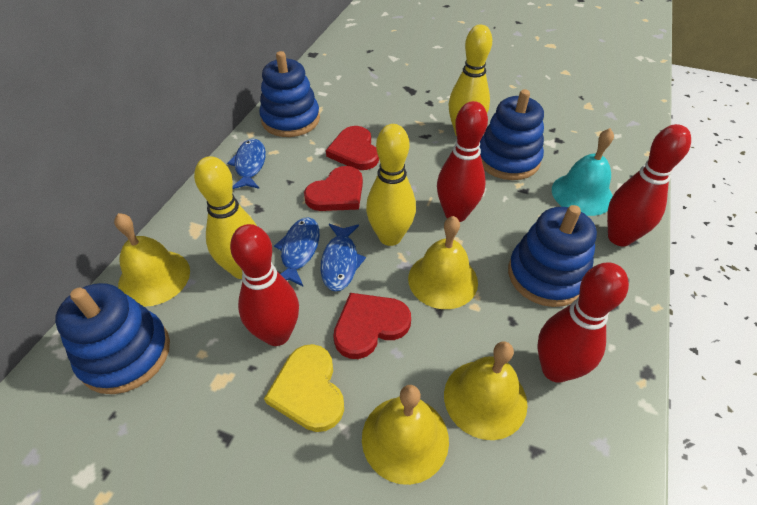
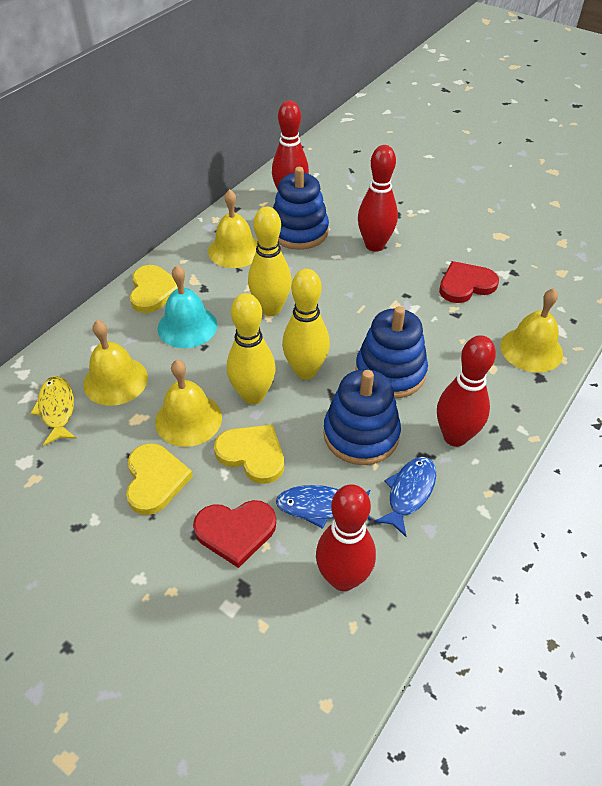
blue fish: 3 -> 2
blue stacking toy: 4 -> 3
red heart: 3 -> 2
yellow fish: 0 -> 1
yellow heart: 1 -> 3

